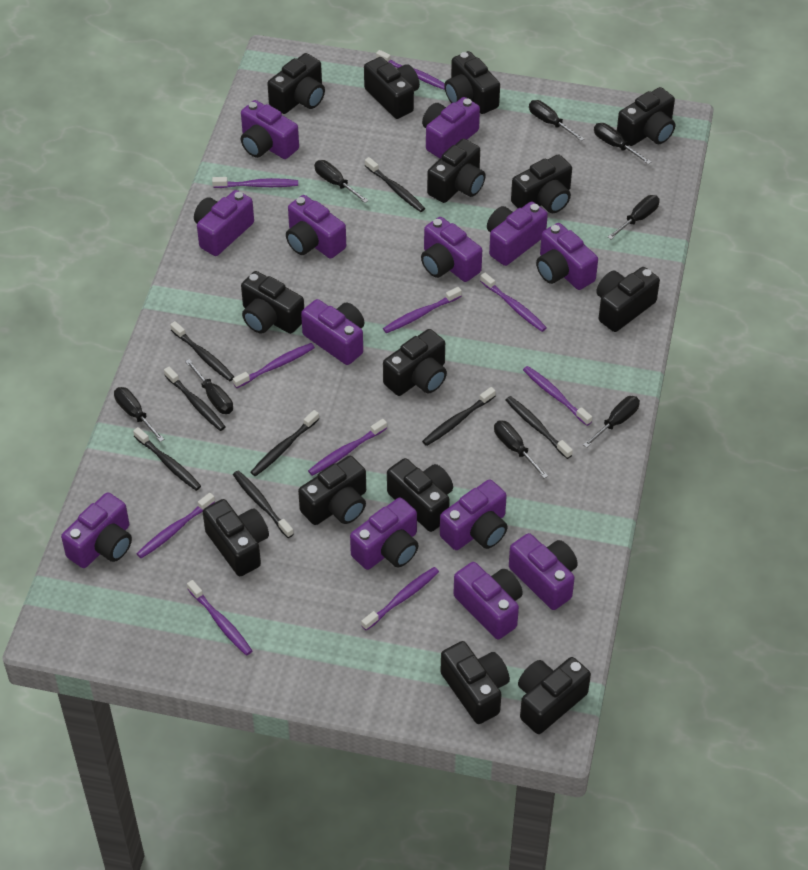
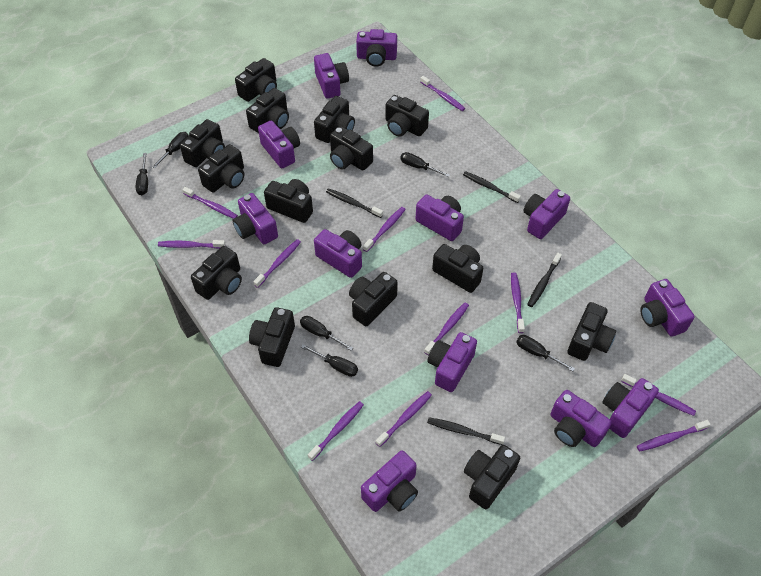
black screwdriver: 8 -> 6
black toothbrush: 8 -> 4
purple camera: 13 -> 12
purple toothbrush: 10 -> 11

